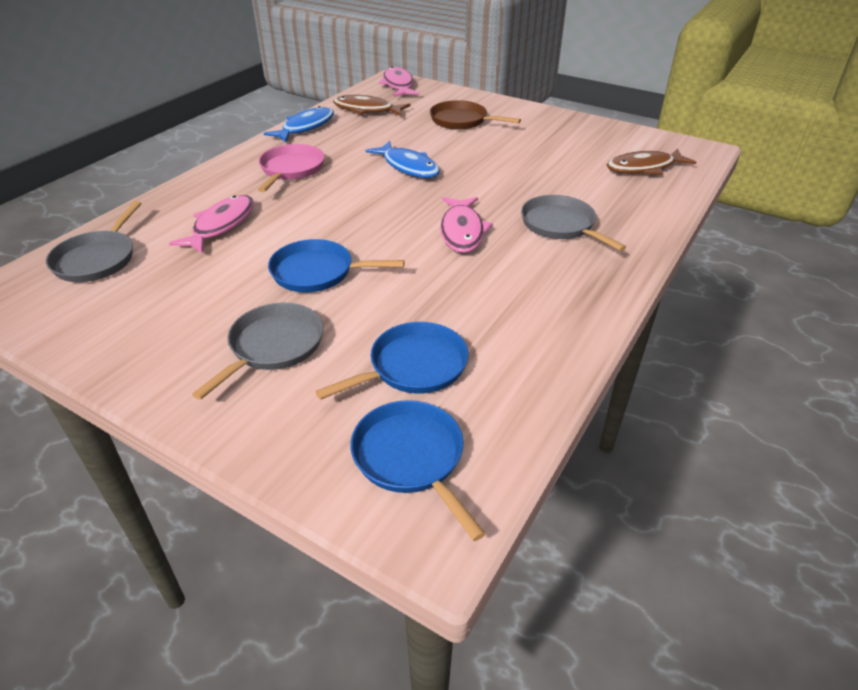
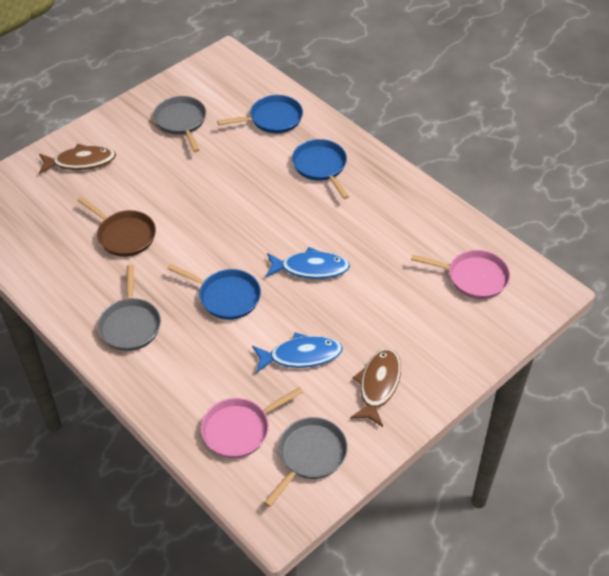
pink fish: 3 -> 0
pink pan: 1 -> 2

